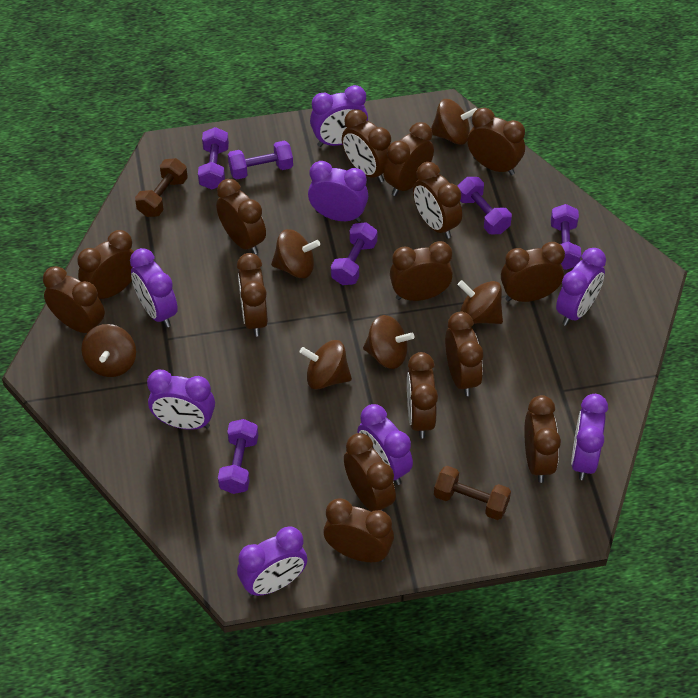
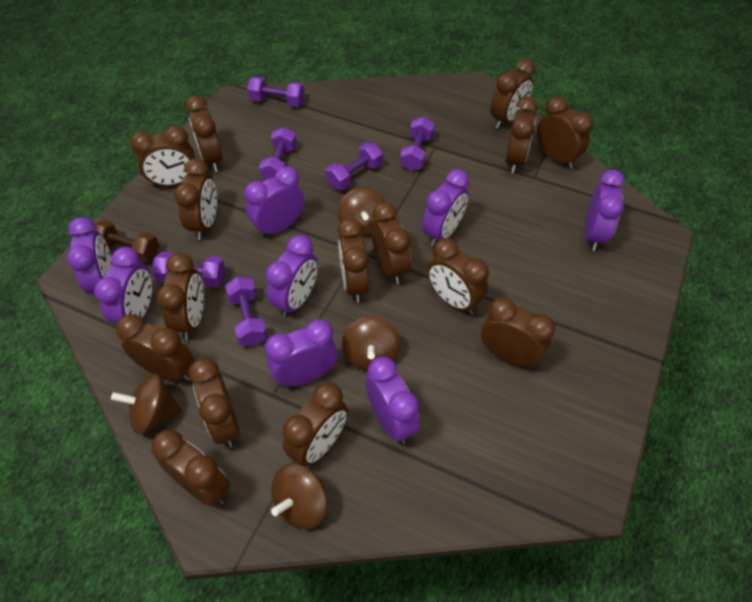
brown dumbbell: 2 -> 1
brown spinning top: 6 -> 4

